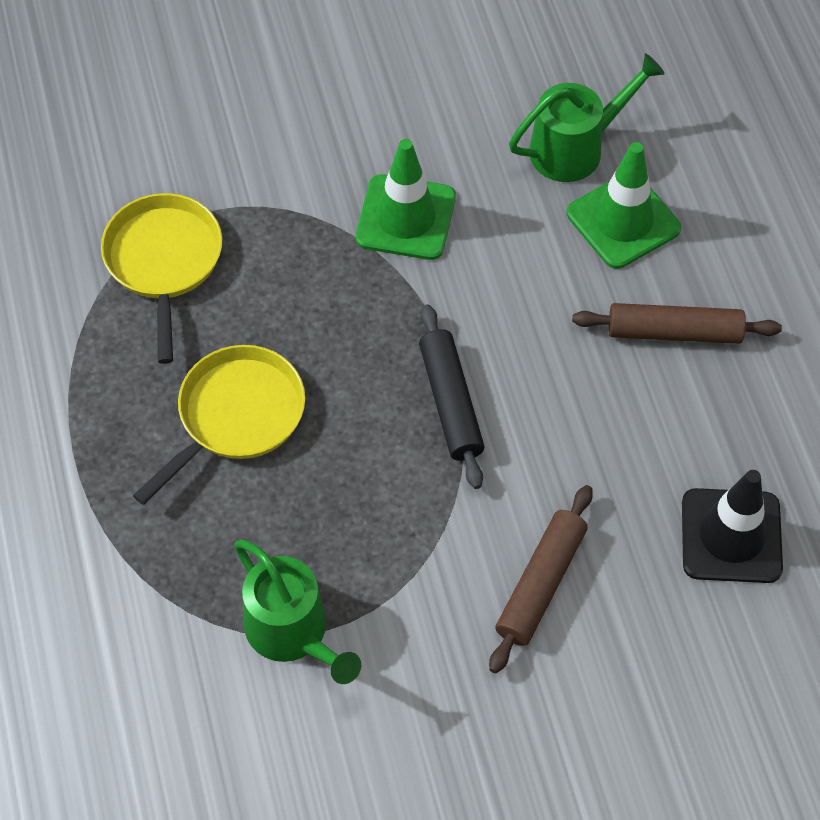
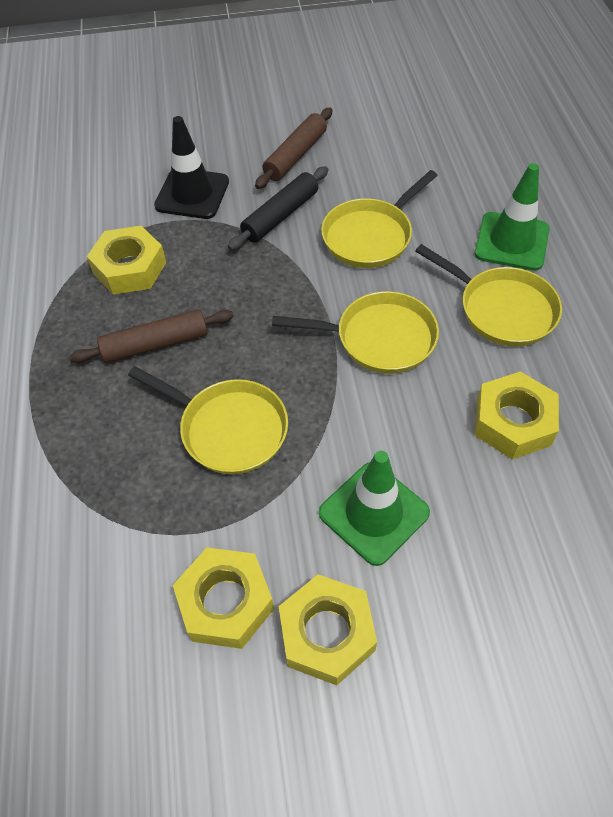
green watering can: 2 -> 0
yellow nut: 0 -> 4
yellow pan: 2 -> 4

